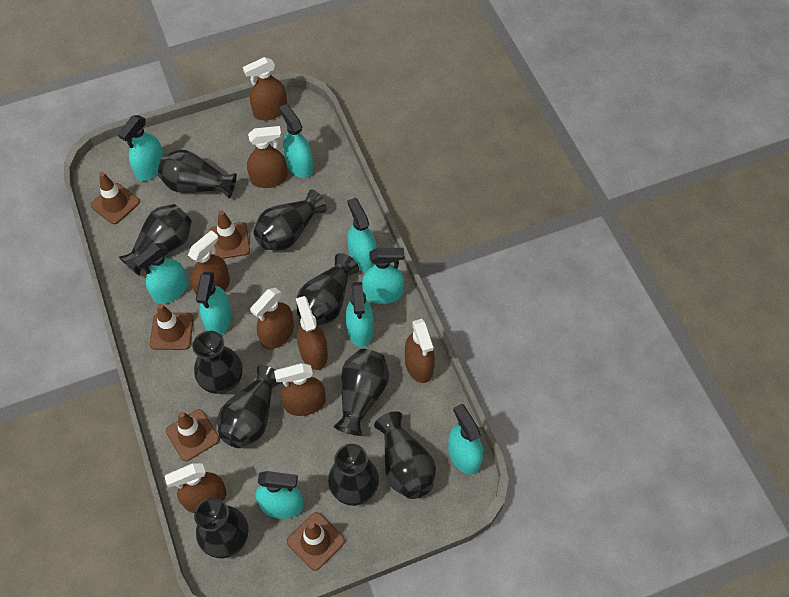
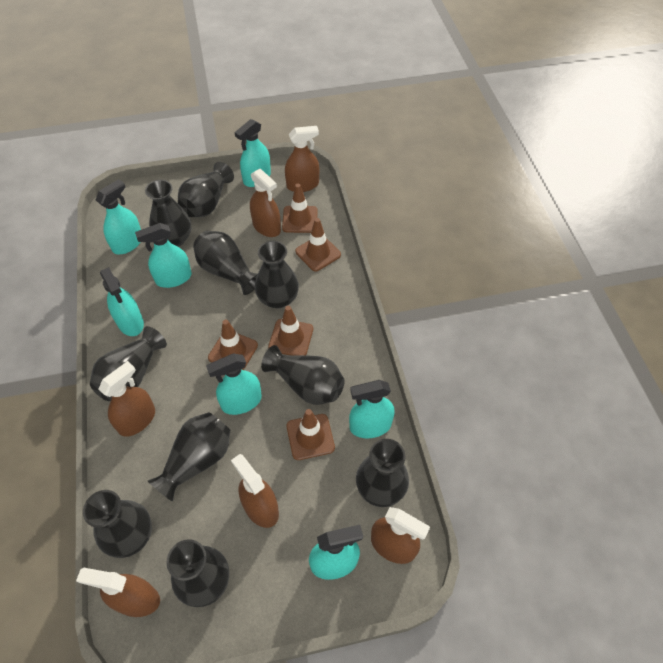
brown spray bottle: 8 -> 6
turquoise spray bottle: 9 -> 7

